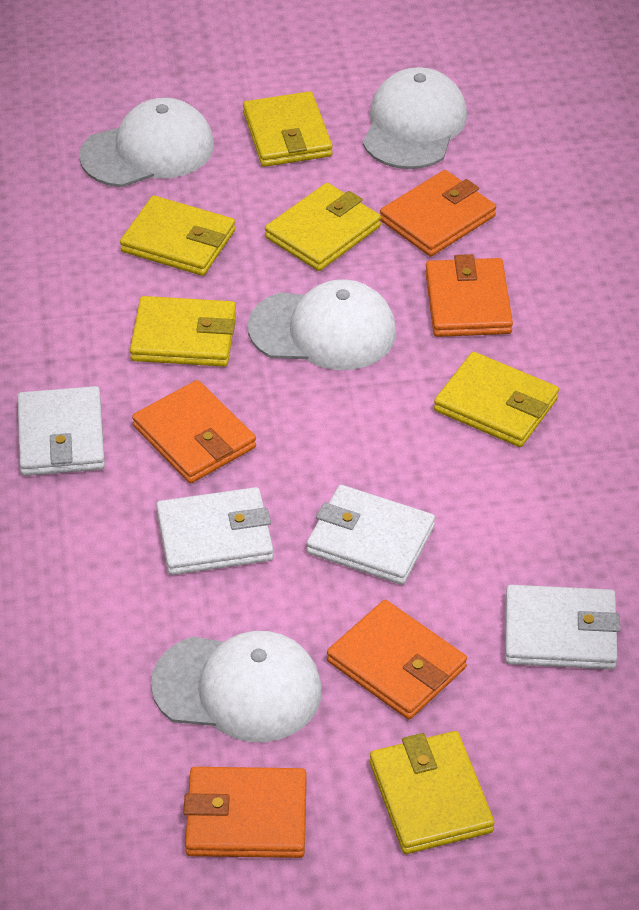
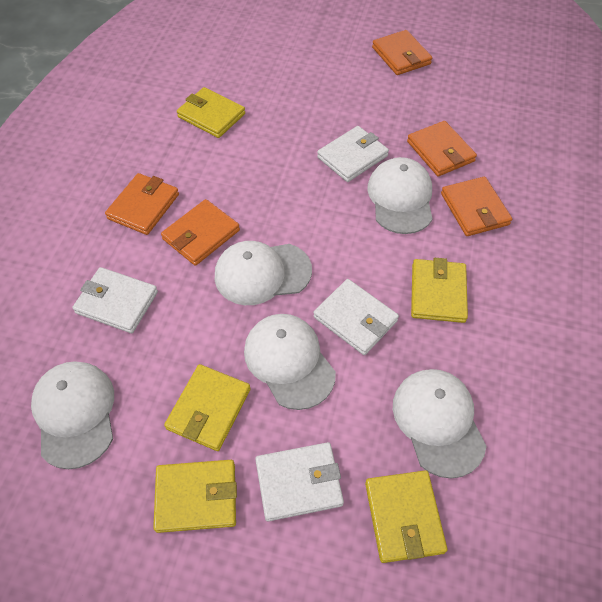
white cap: 4 -> 5
yellow wallet: 6 -> 5

